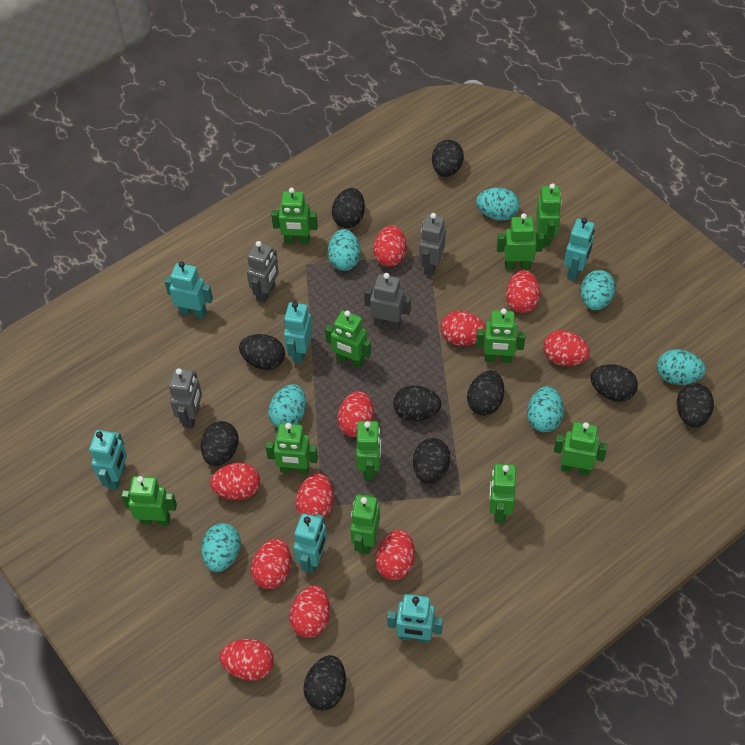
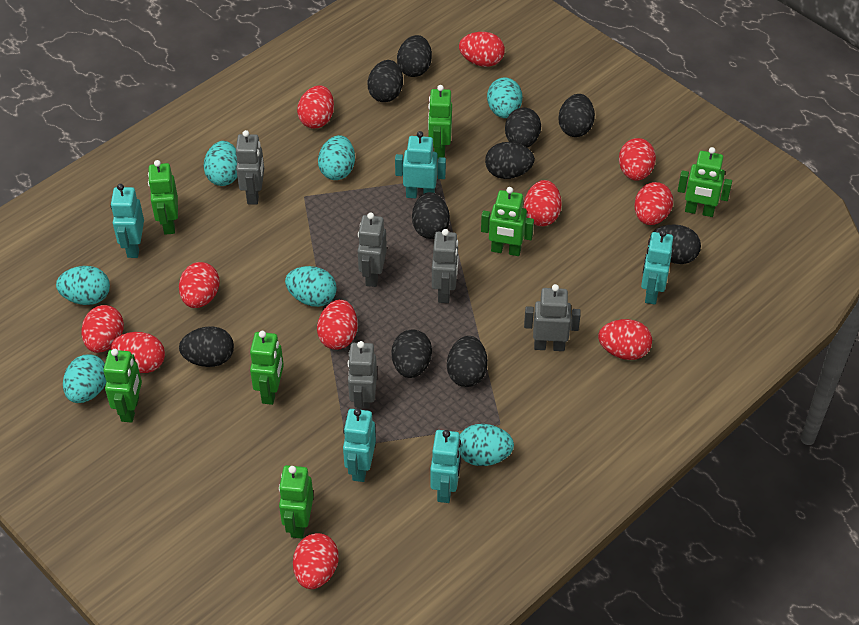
green robot: 11 -> 7
grey robot: 4 -> 5
turquoise robot: 6 -> 5

